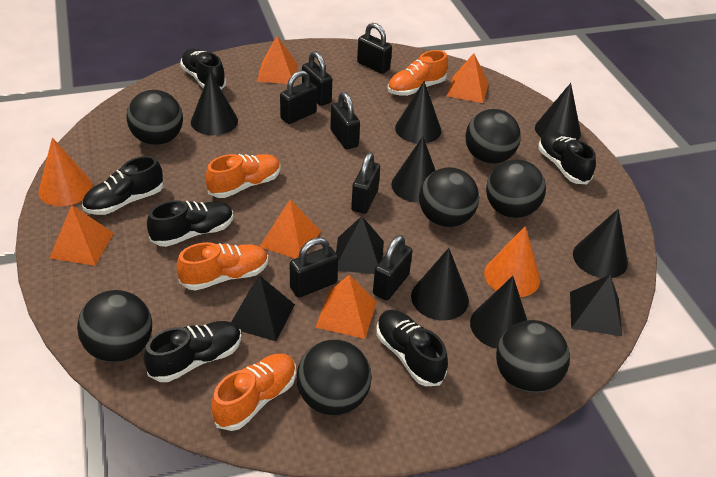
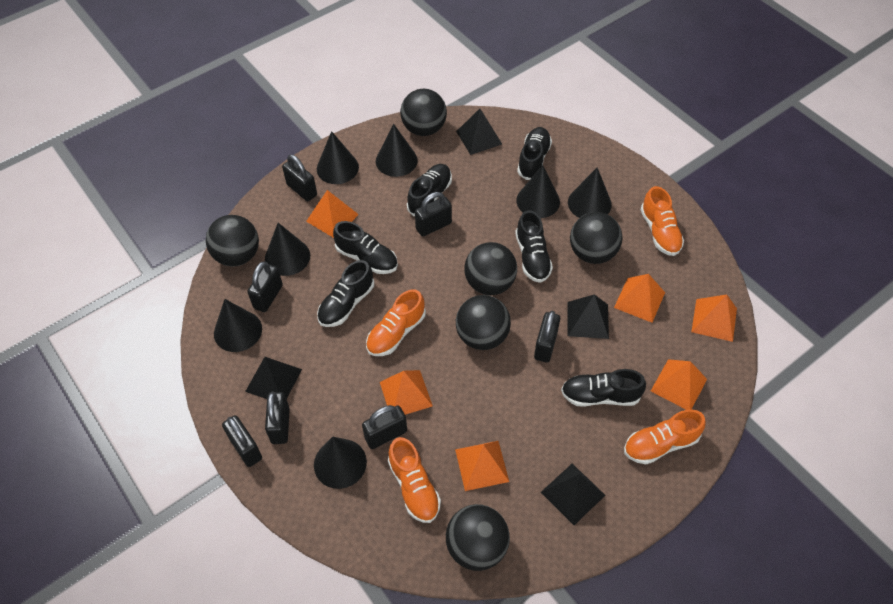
black ball: 7 -> 6
black pyramid: 3 -> 4
orange cone: 2 -> 0
orange pyramid: 5 -> 6

